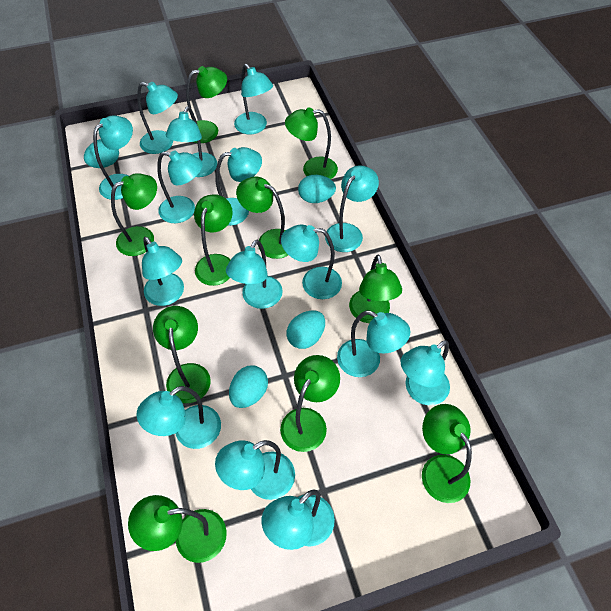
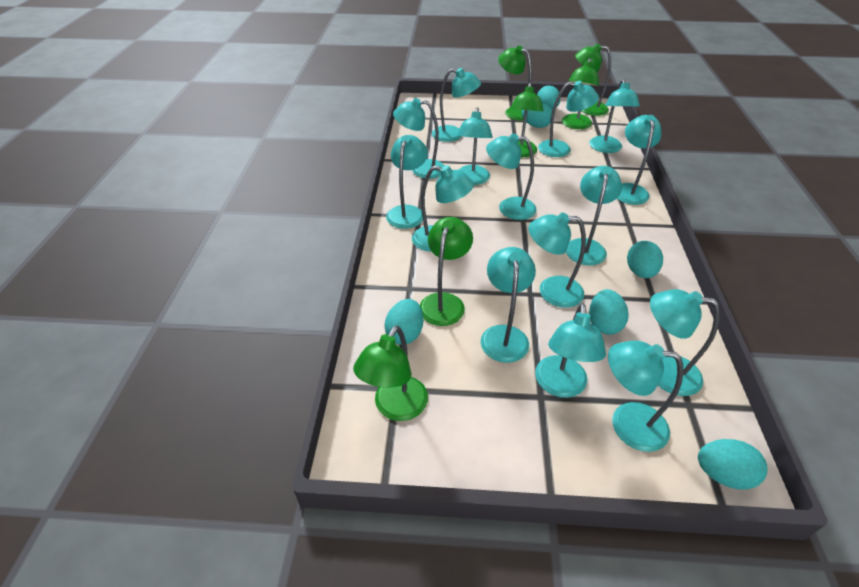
green lamp: 10 -> 6
turquoise egg: 4 -> 6

